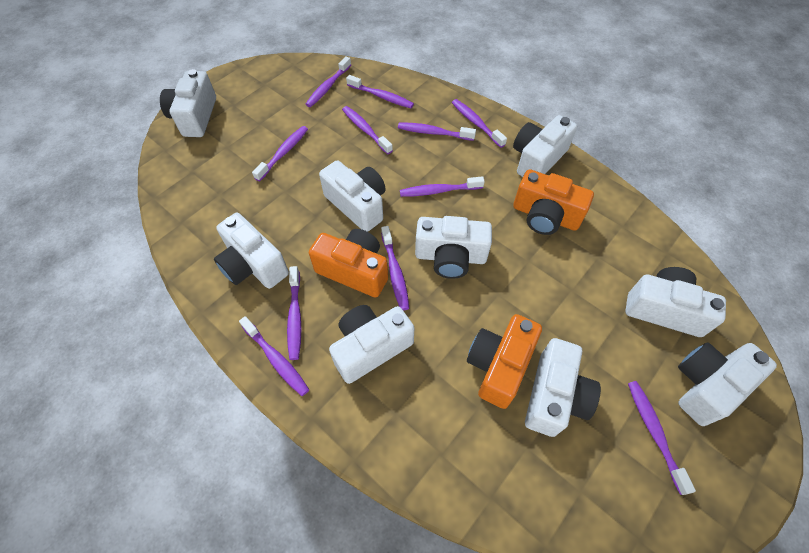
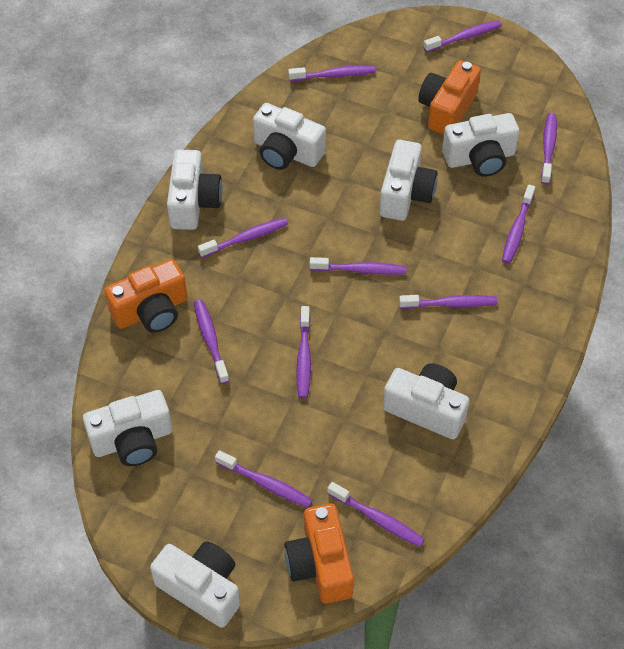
white camera: 9 -> 7

